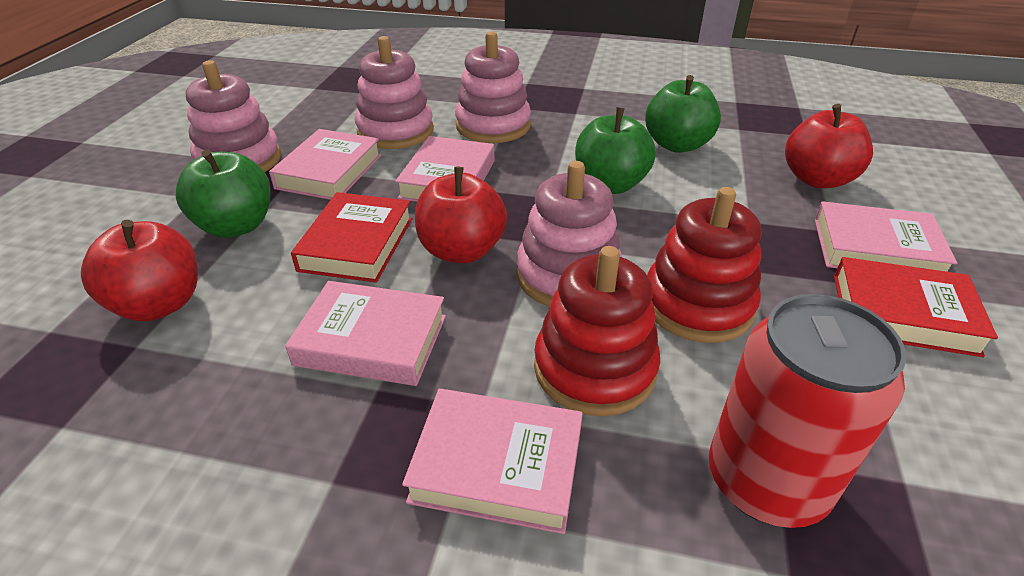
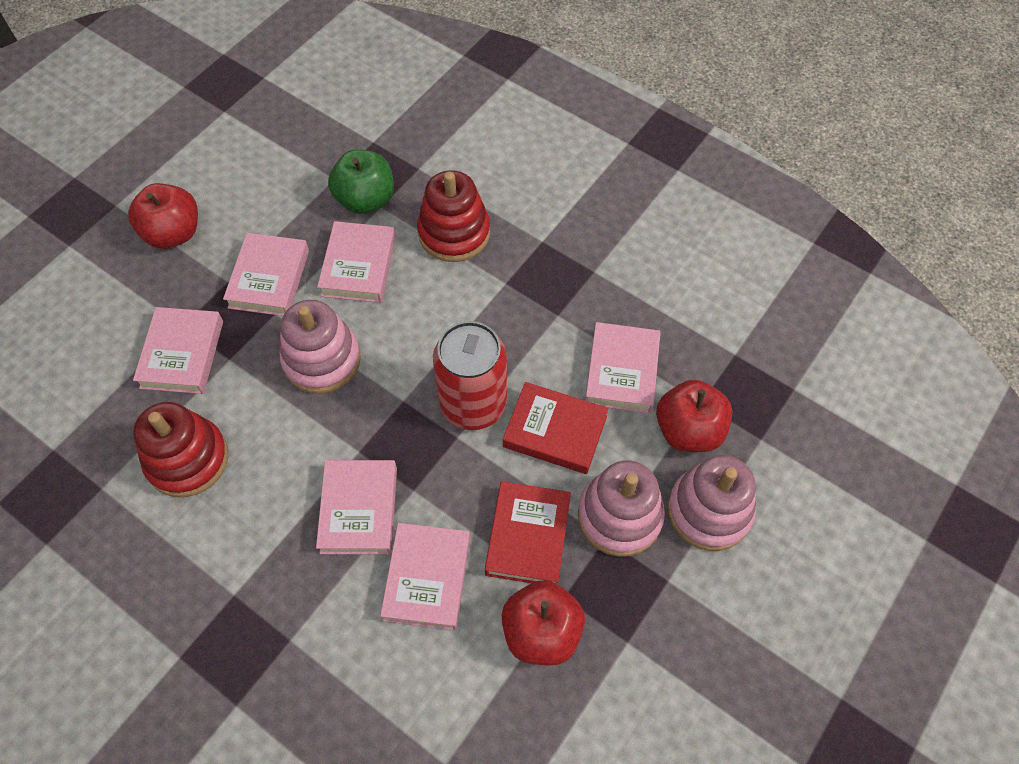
green apple: 3 -> 1
pink book: 5 -> 6
pink stacking toy: 4 -> 3

